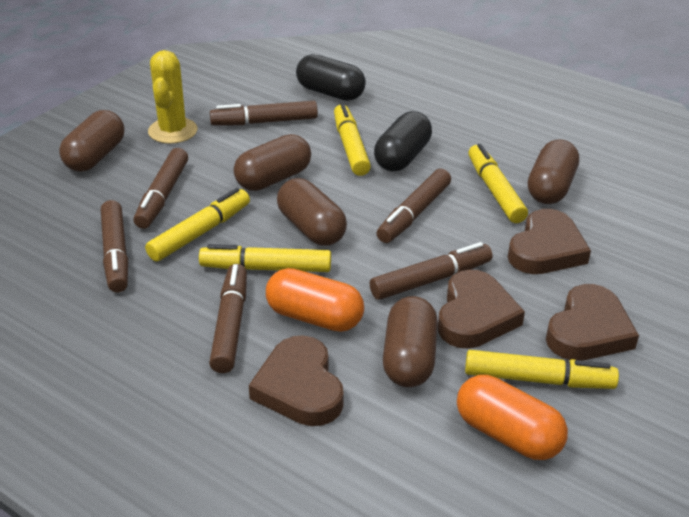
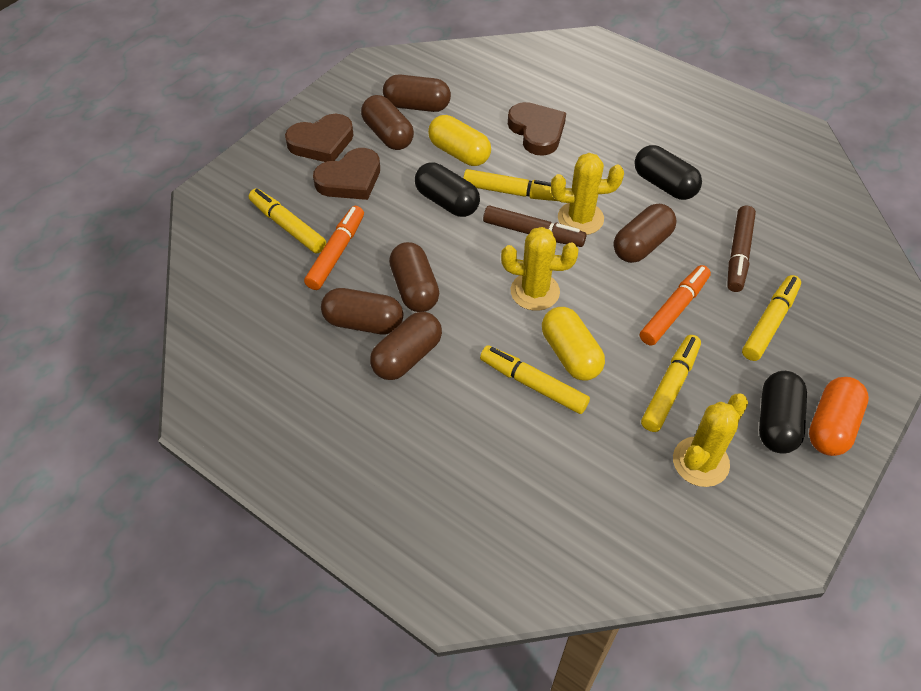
black capsule: 2 -> 3
brown capsule: 5 -> 6
brown heart: 4 -> 3
brown marker: 6 -> 2
orange capsule: 2 -> 1
orange marker: 0 -> 2
yellow cactus: 1 -> 3
yellow capsule: 0 -> 2

